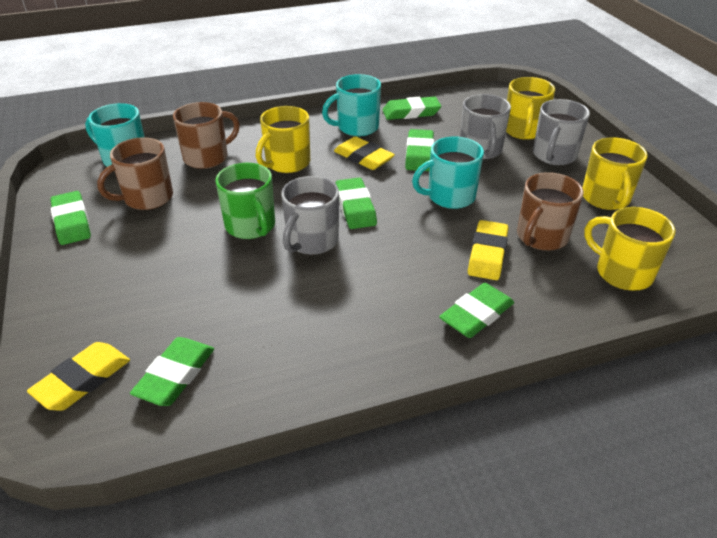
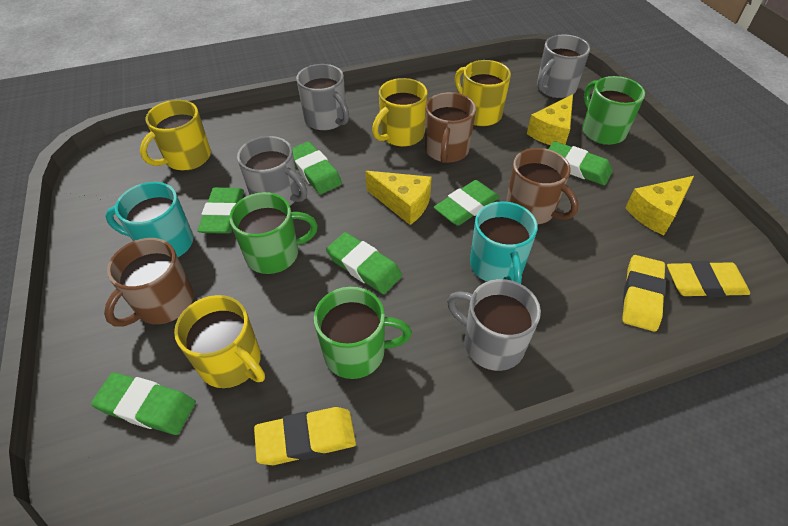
green mug: 1 -> 3
grey mug: 3 -> 4
turquoise mug: 3 -> 2
yellow cheese: 0 -> 3

